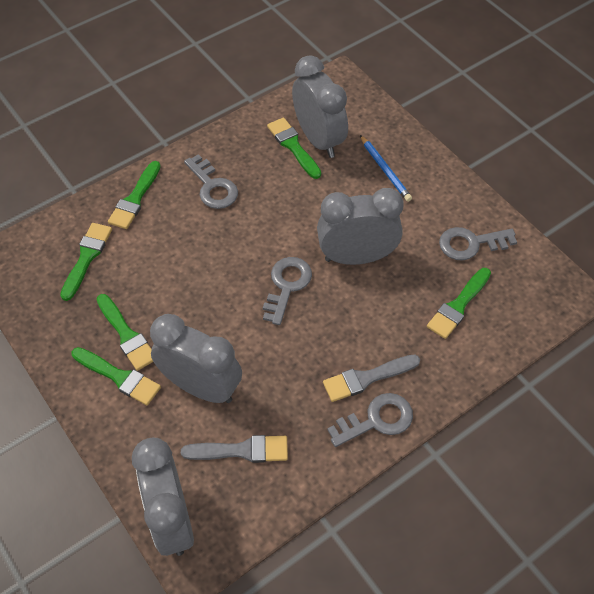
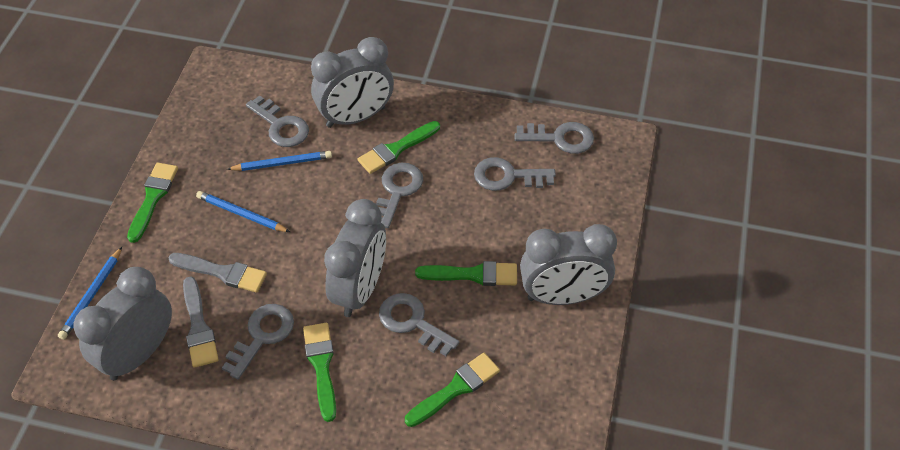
blue pencil: 1 -> 3
green brush: 6 -> 5
grey key: 4 -> 6

